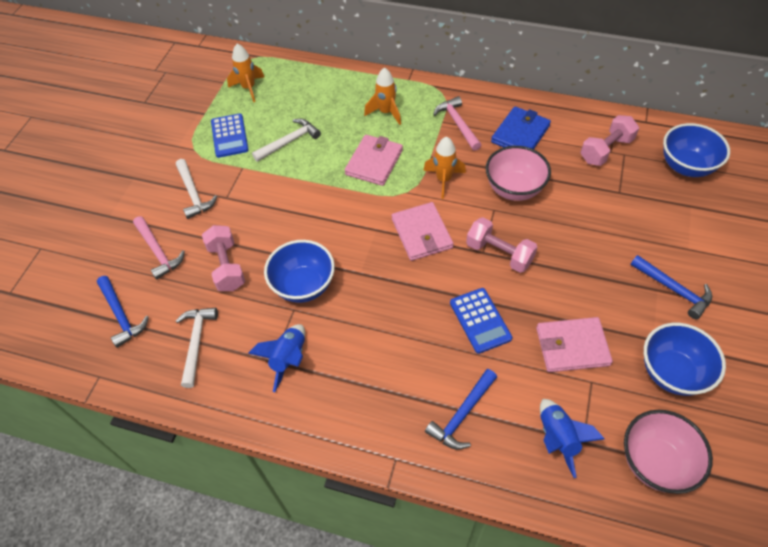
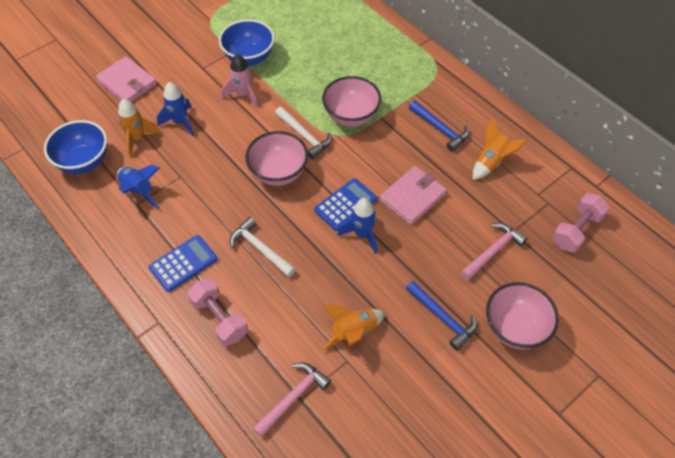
blue bowl: 3 -> 2
blue hammer: 3 -> 2
blue rocket: 2 -> 3
blue wallet: 1 -> 0
pink bowl: 2 -> 3
pink dumbbell: 3 -> 2
pink rocket: 0 -> 1
pink wallet: 3 -> 2
white hammer: 3 -> 2

